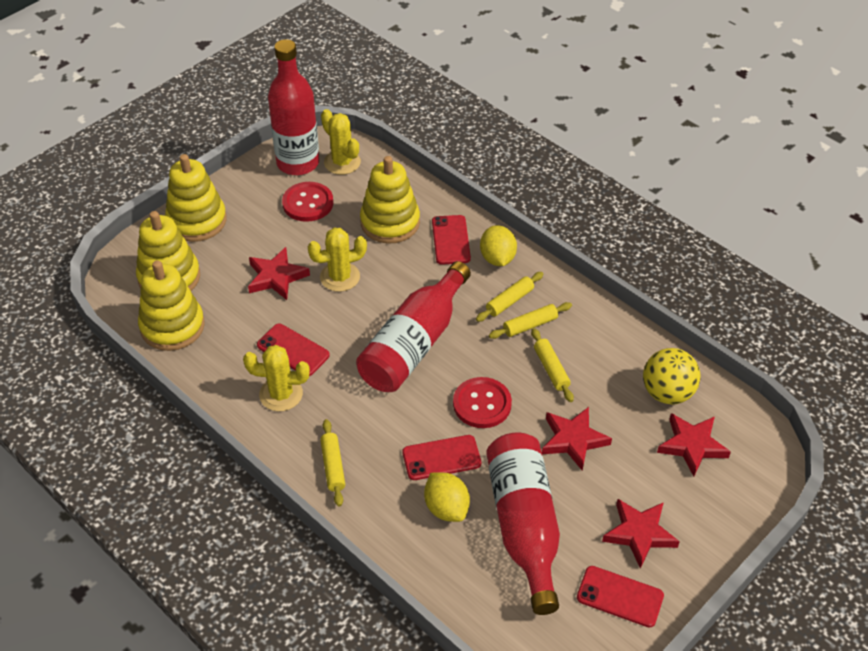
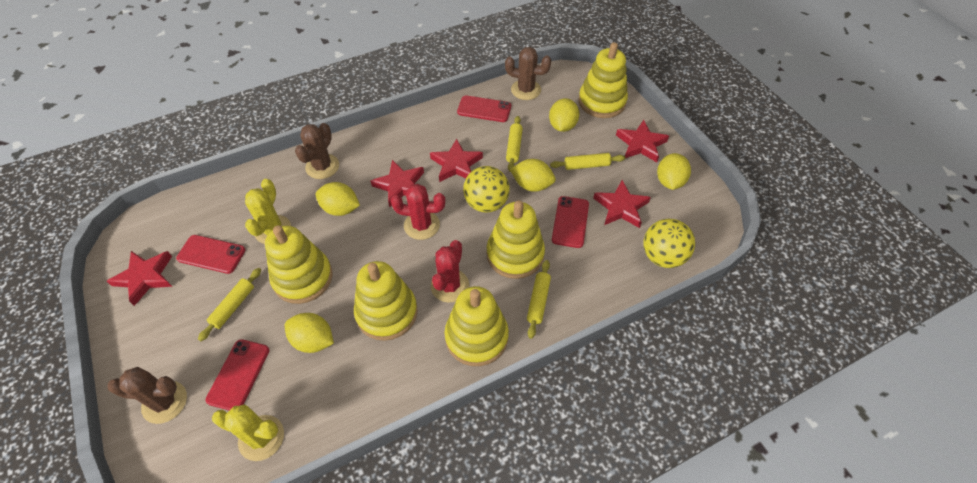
brown cactus: 0 -> 3
red bottle: 3 -> 0
red button: 2 -> 0
red cactus: 0 -> 2
red star: 4 -> 5
yellow ball: 1 -> 2
yellow cactus: 3 -> 2
yellow lemon: 2 -> 5
yellow stacking toy: 4 -> 5

